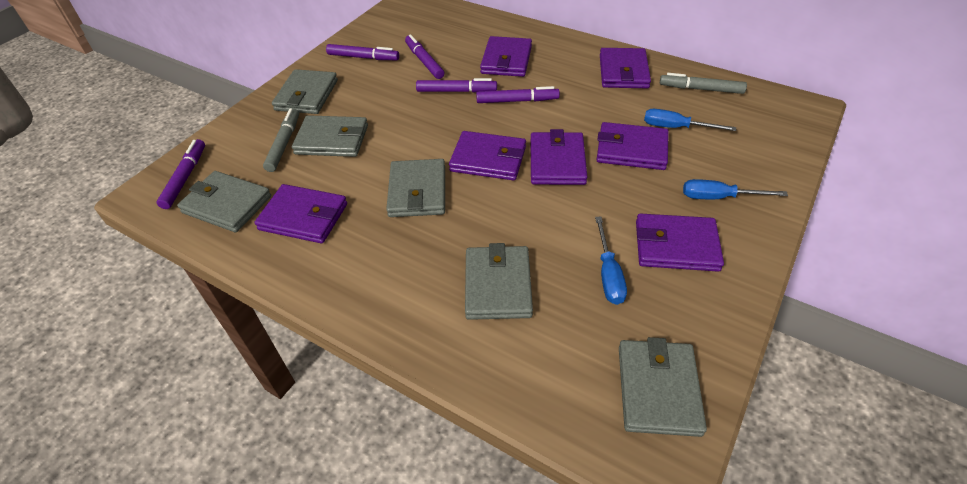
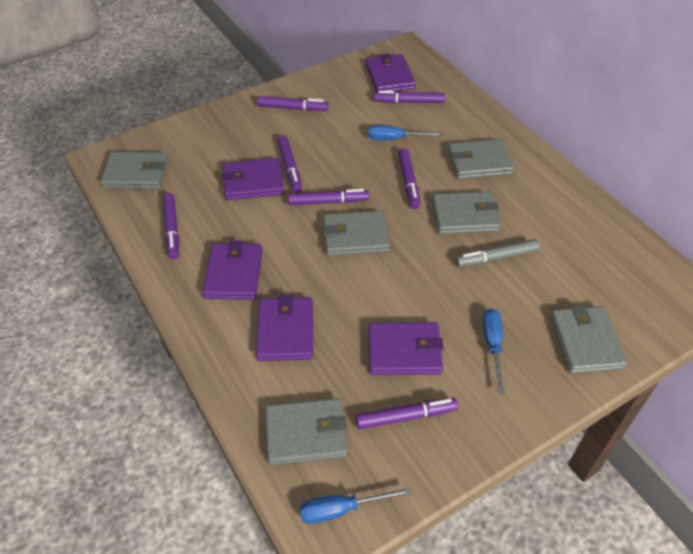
grey marker: 2 -> 1
purple marker: 5 -> 7
purple wallet: 7 -> 5

